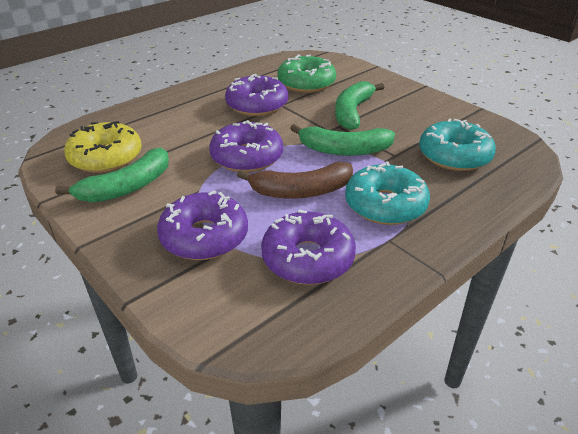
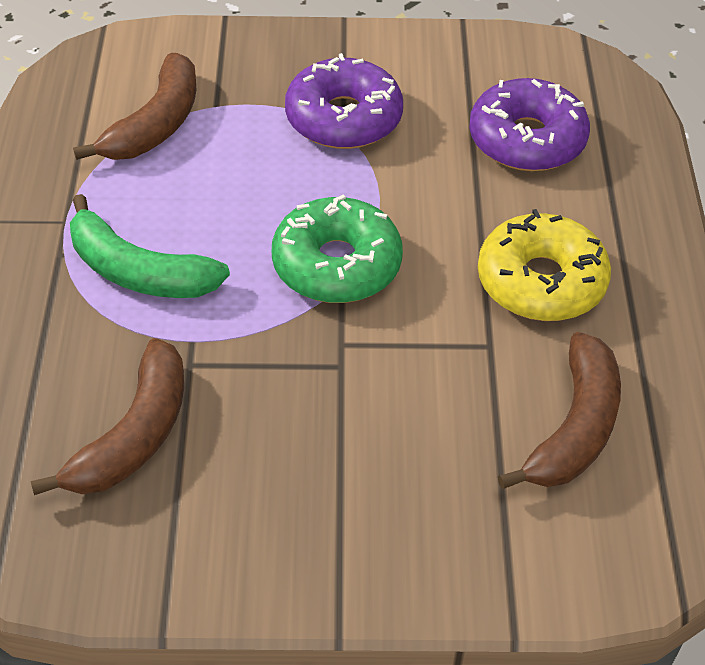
brown banana: 1 -> 3
green banana: 3 -> 1
purple donut: 4 -> 2
turquoise donut: 2 -> 0

